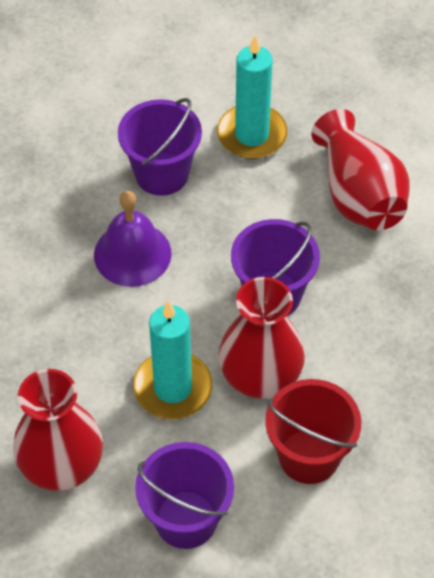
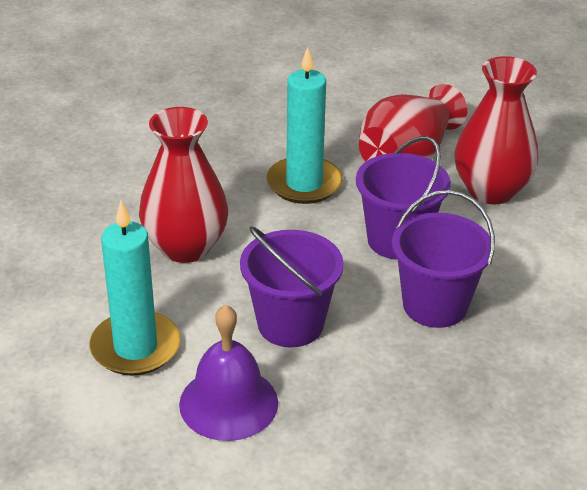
red bucket: 1 -> 0

